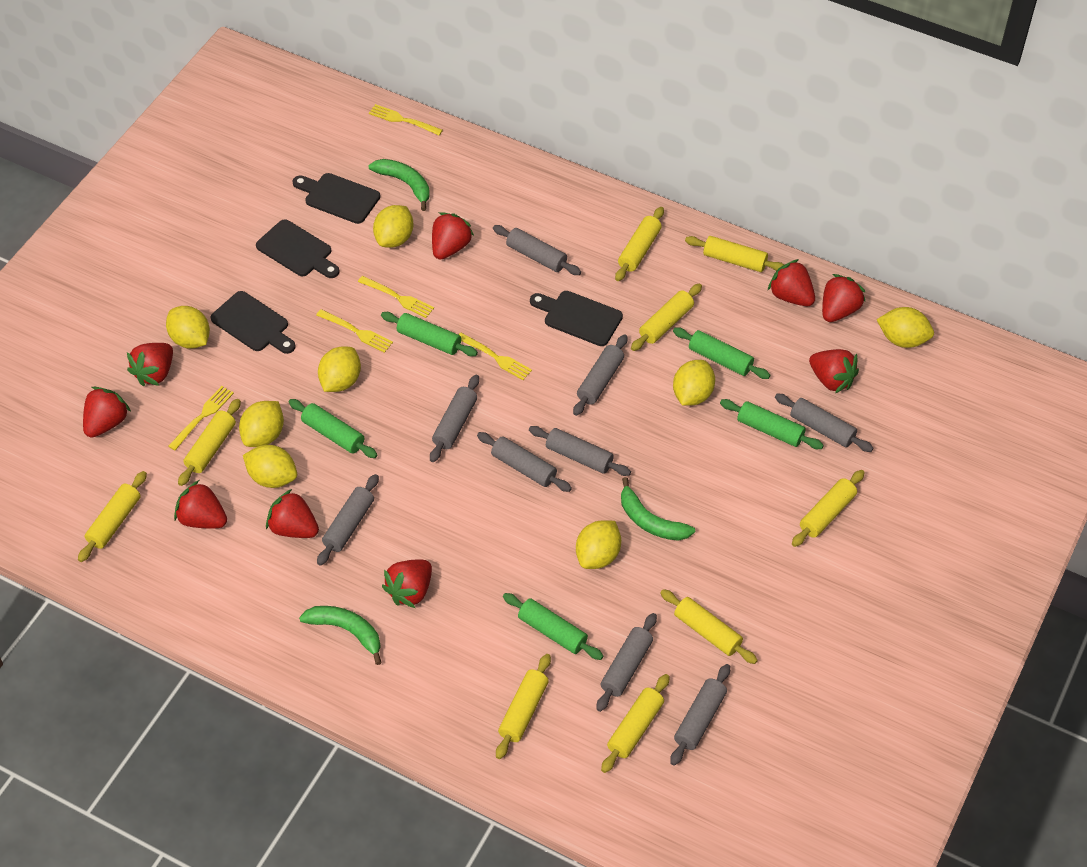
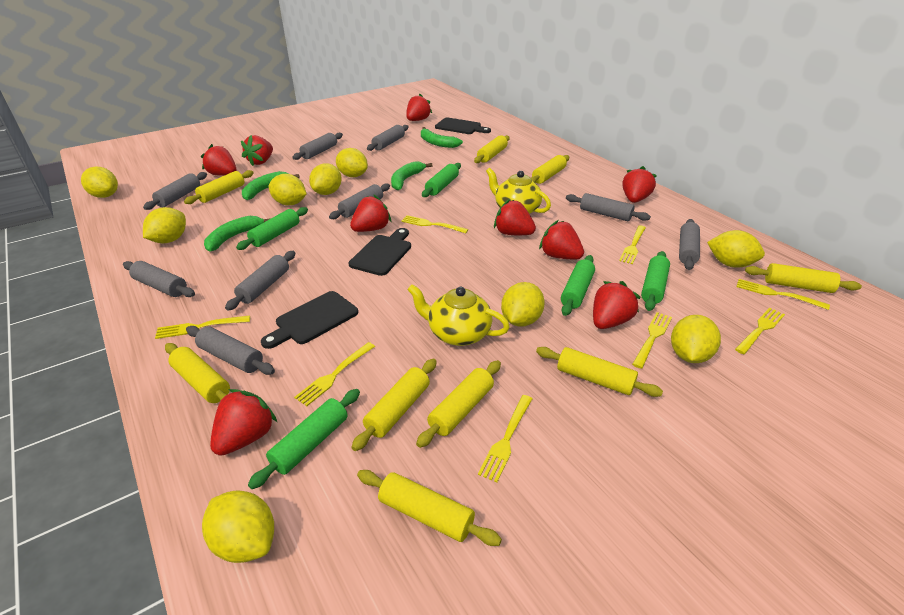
black cutting board: 4 -> 3
green banana: 3 -> 4
yellow fork: 5 -> 8
yellow lemon: 8 -> 9
yellow teapot: 0 -> 2

